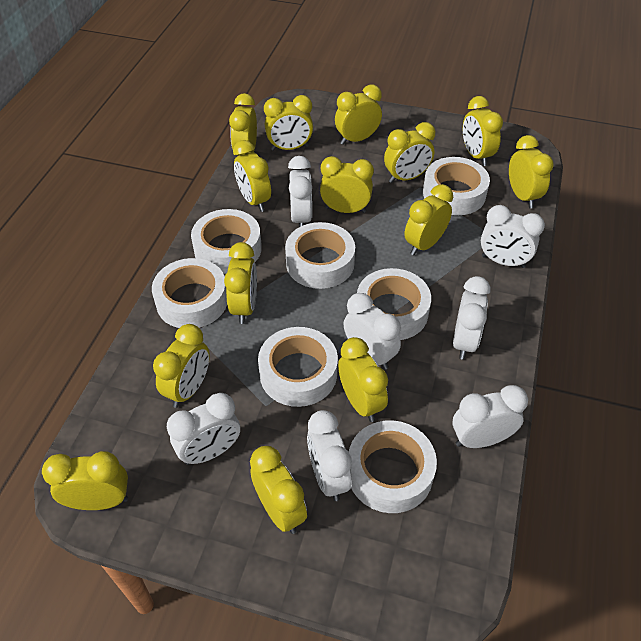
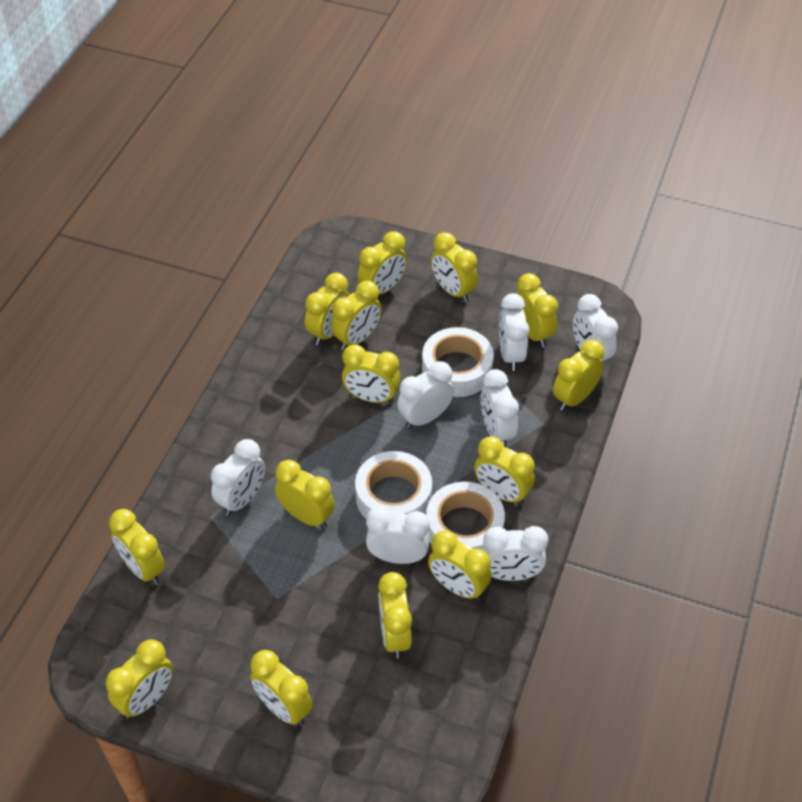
white tape: 7 -> 3

